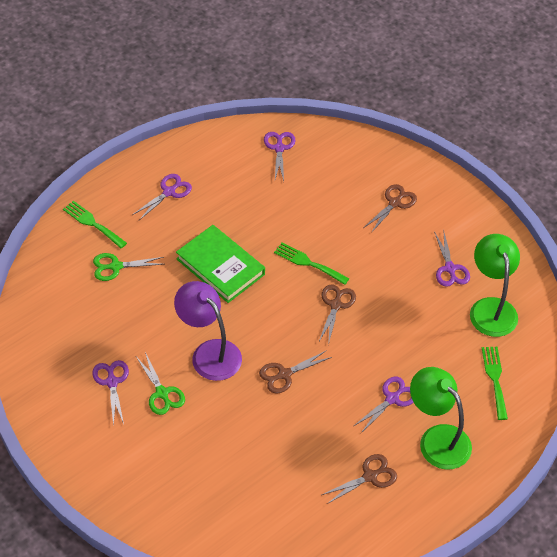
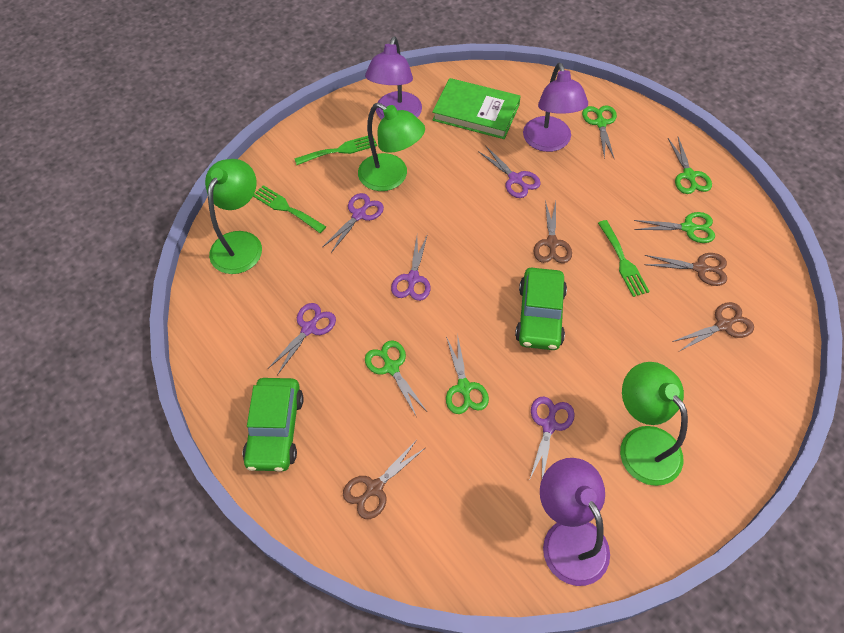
green car: 0 -> 2
green lamp: 2 -> 3
green scissors: 2 -> 5
purple lamp: 1 -> 3

